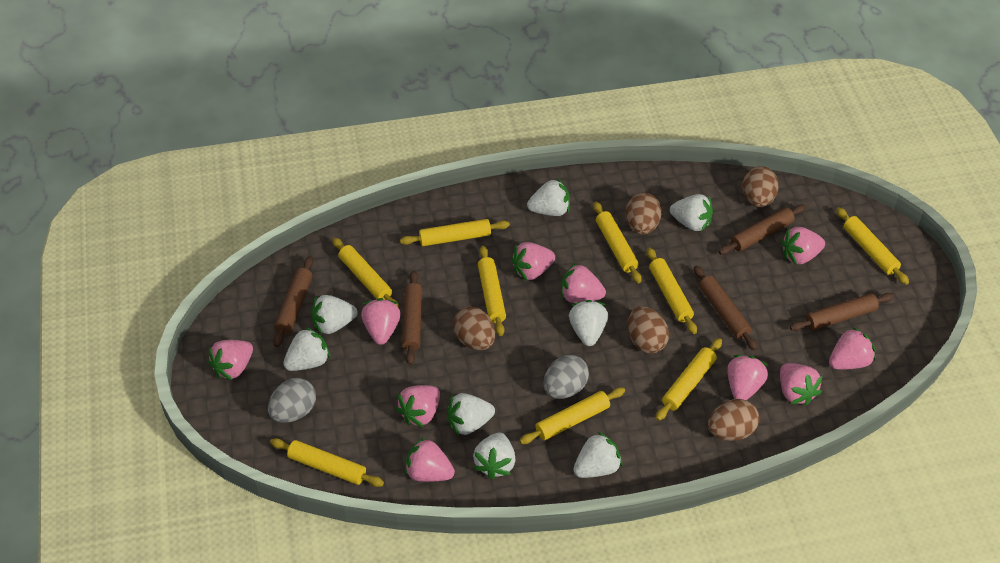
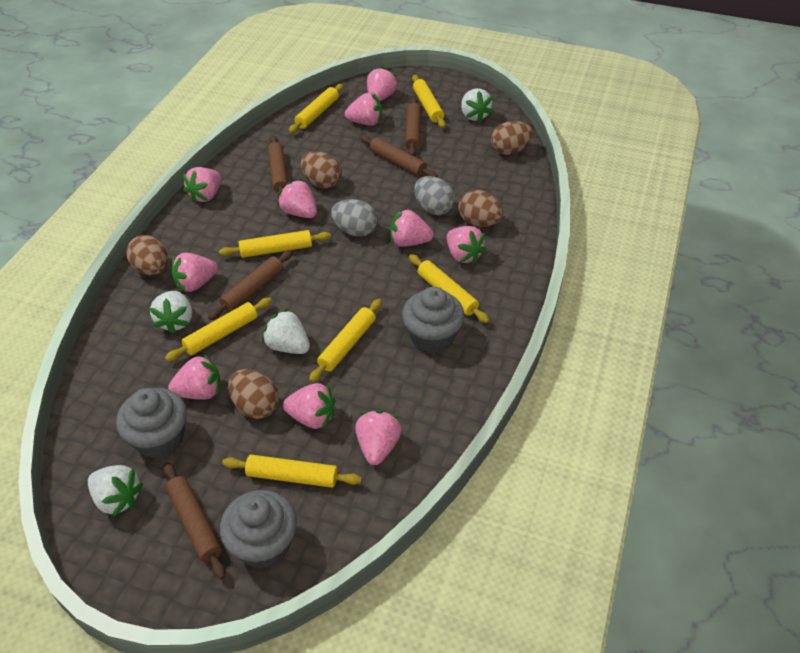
grey cupcake: 0 -> 3
white strawberry: 8 -> 4
yellow rolling pin: 9 -> 7

